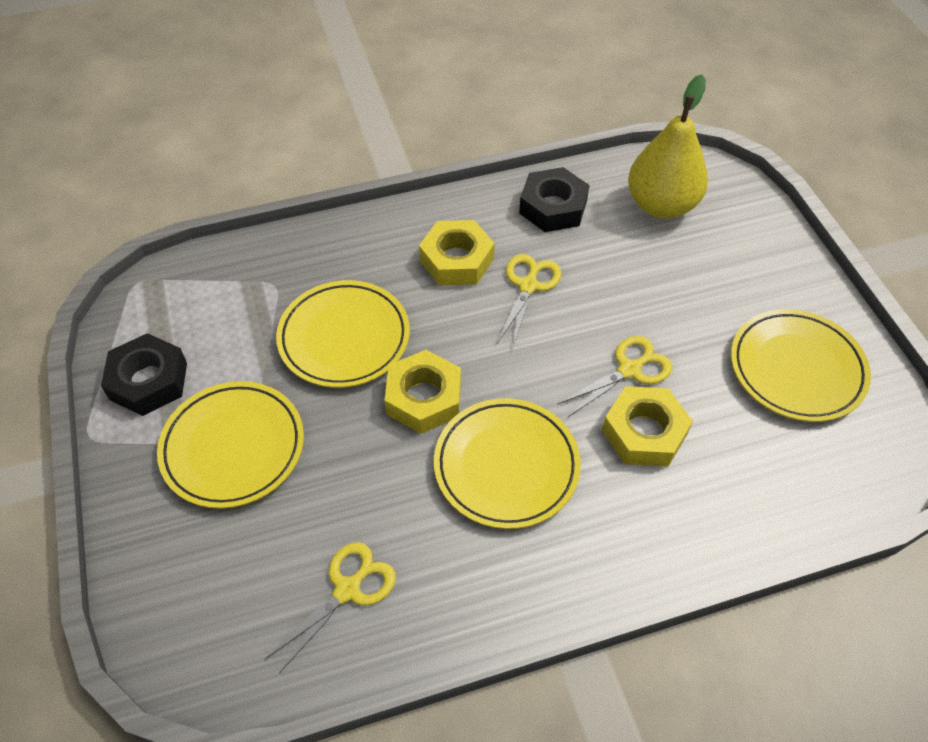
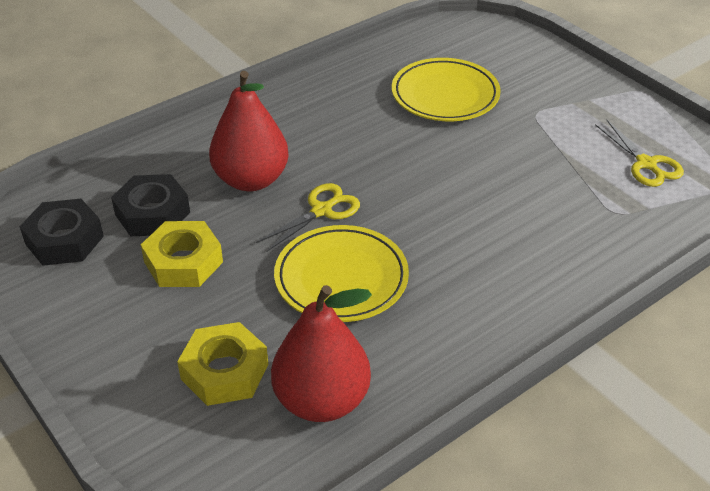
red pear: 0 -> 2
yellow nut: 3 -> 2
yellow pear: 1 -> 0
yellow plate: 4 -> 2
yellow scissors: 3 -> 2

